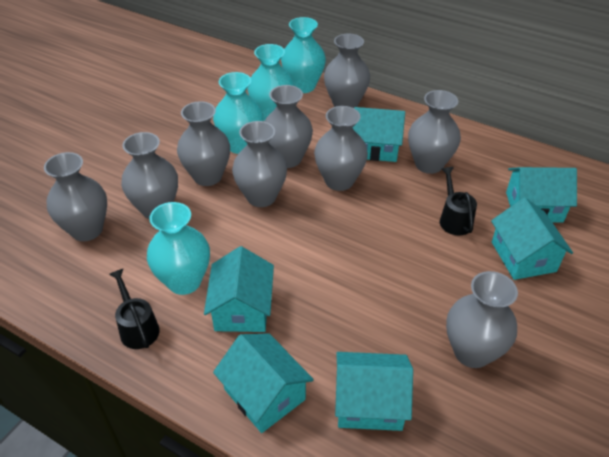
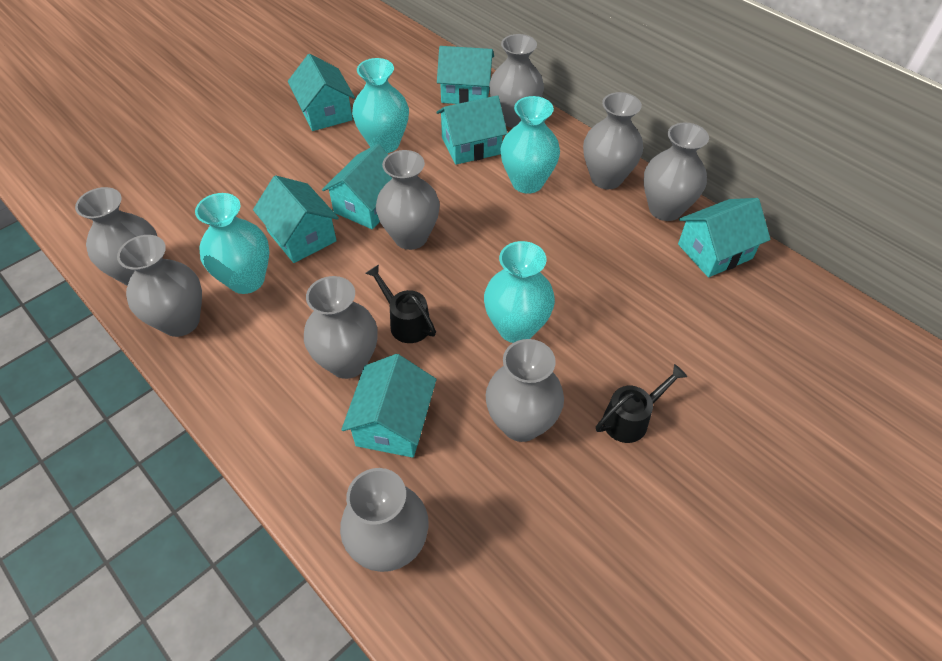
turquoise house: 6 -> 7

